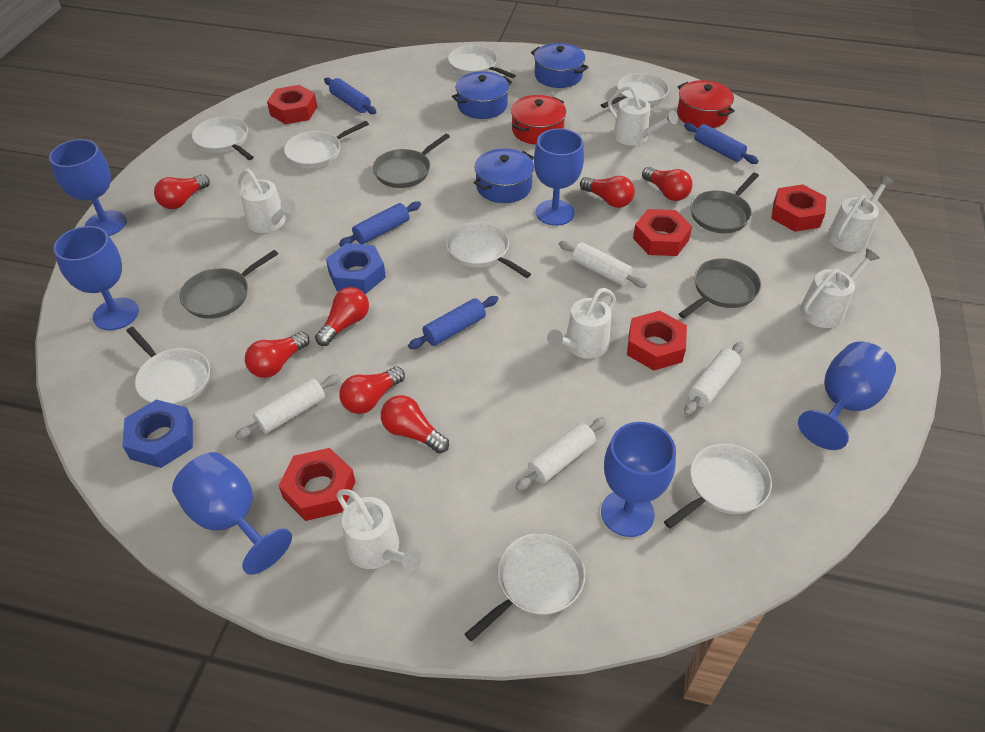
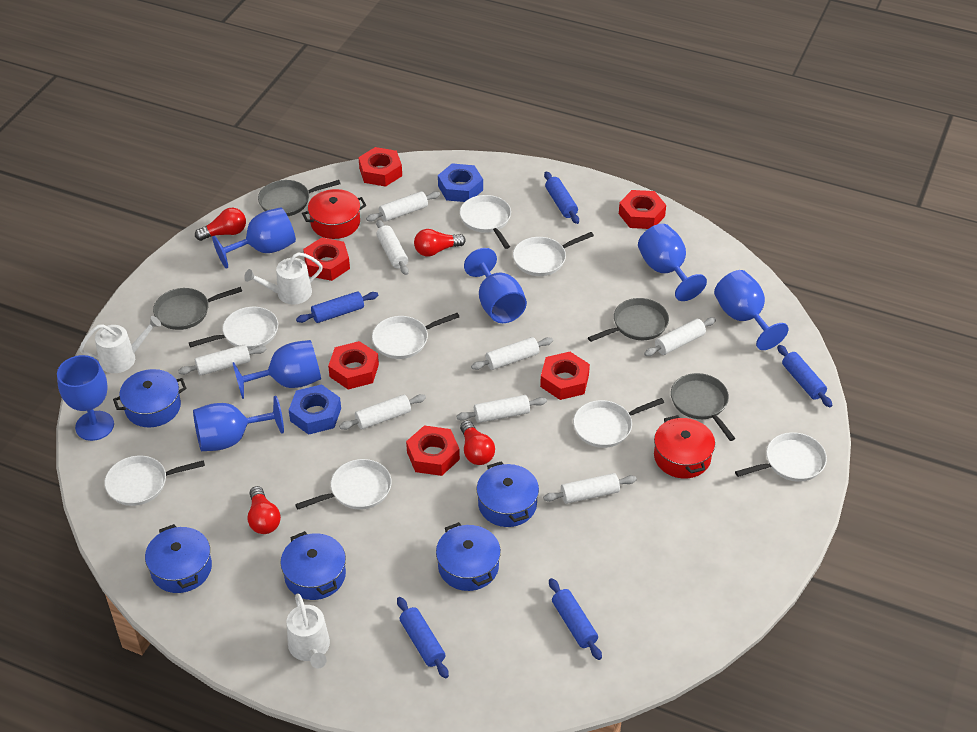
blue goblet: 6 -> 7
blue pot: 3 -> 5
blue rolling pin: 4 -> 5
red light bulb: 7 -> 4
red nut: 5 -> 6
white rolling pin: 4 -> 8
white watering can: 6 -> 3

